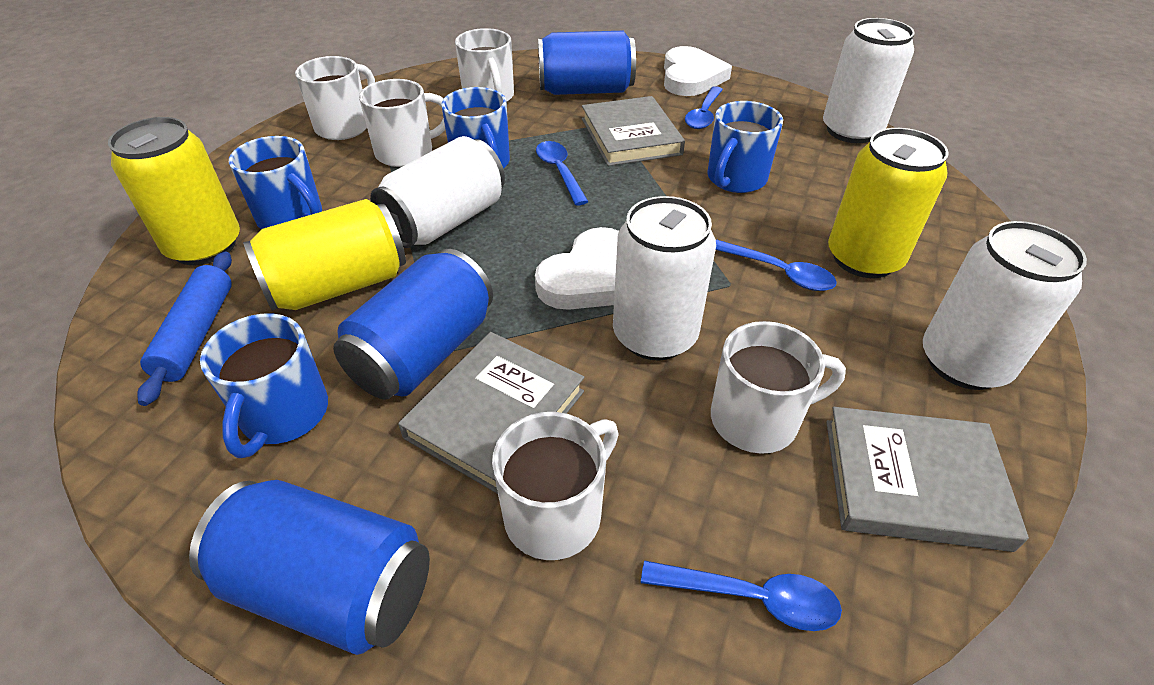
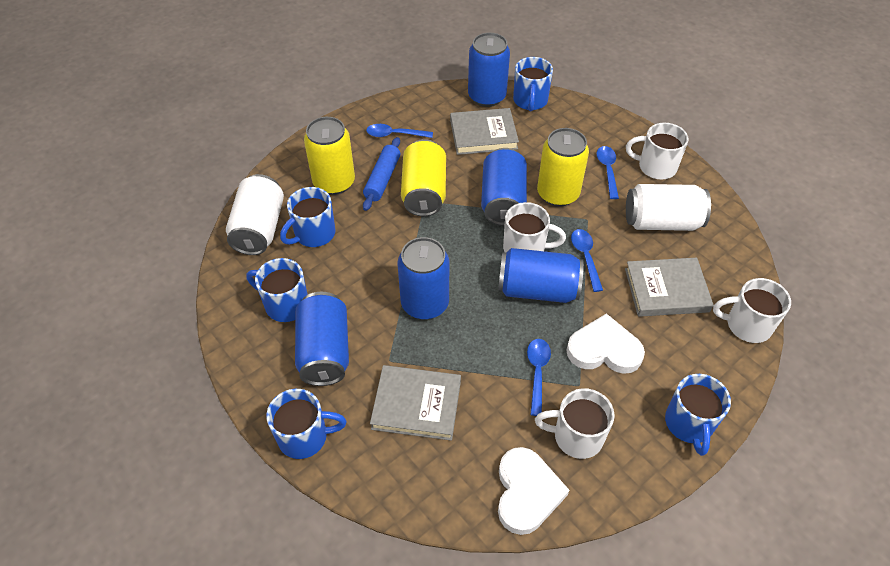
blue can: 3 -> 5
blue mug: 4 -> 5
white can: 4 -> 2
white mug: 5 -> 4

